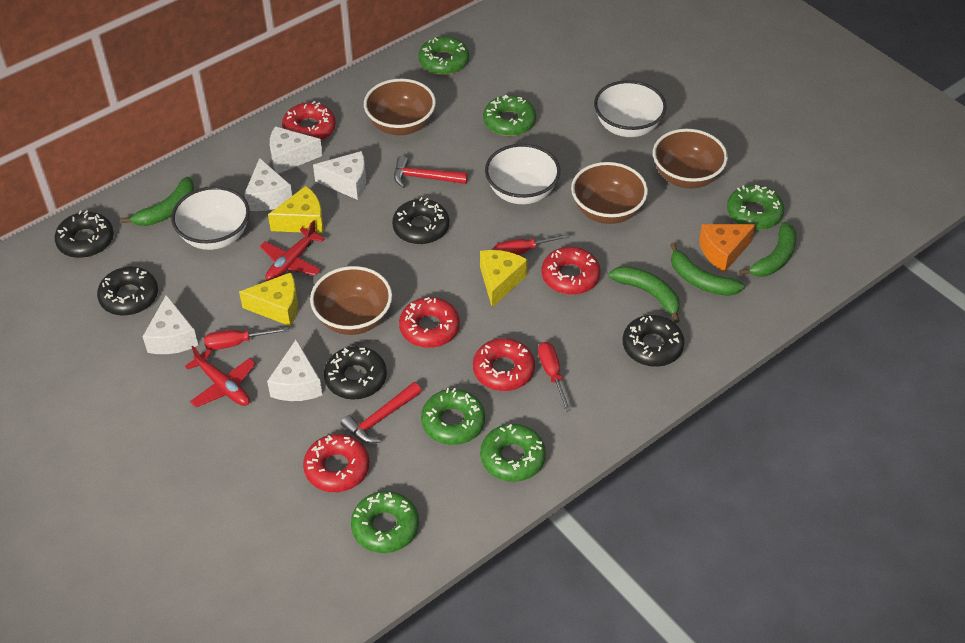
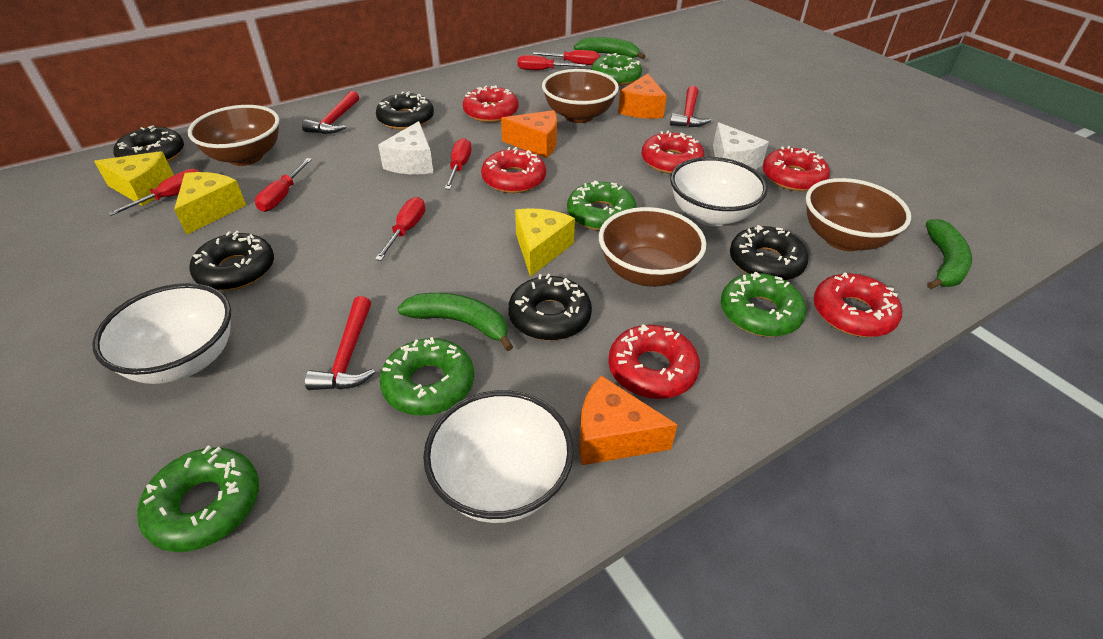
green banana: 4 -> 3
green donut: 6 -> 5
orange cheese: 1 -> 3
red donut: 5 -> 6
red hammer: 2 -> 3
red plane: 2 -> 0
red screwdriver: 3 -> 6
white cheese: 5 -> 2

